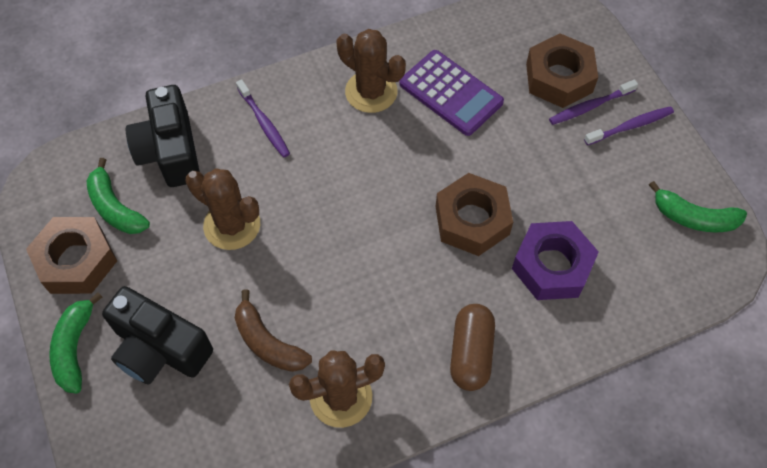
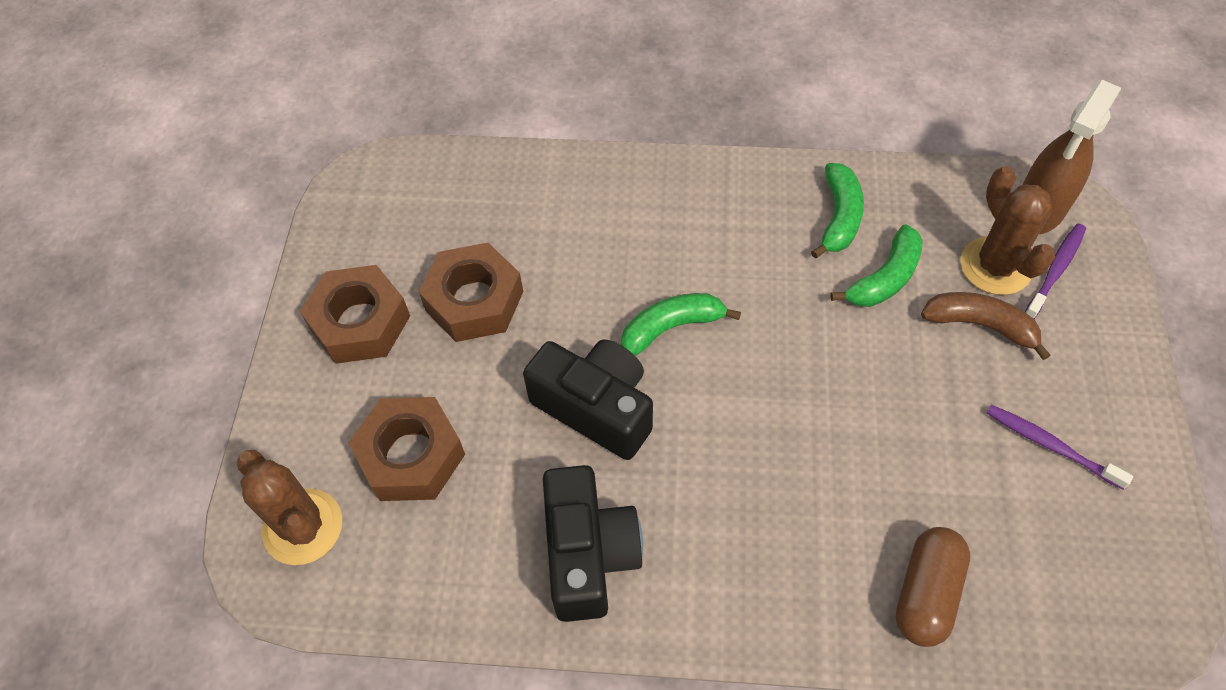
brown cactus: 3 -> 2
brown spray bottle: 0 -> 1
purple calculator: 1 -> 0
purple nut: 1 -> 0
purple toothbrush: 3 -> 2

